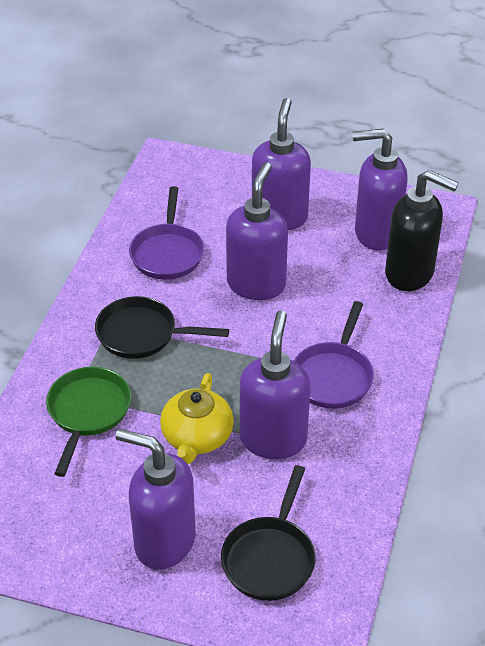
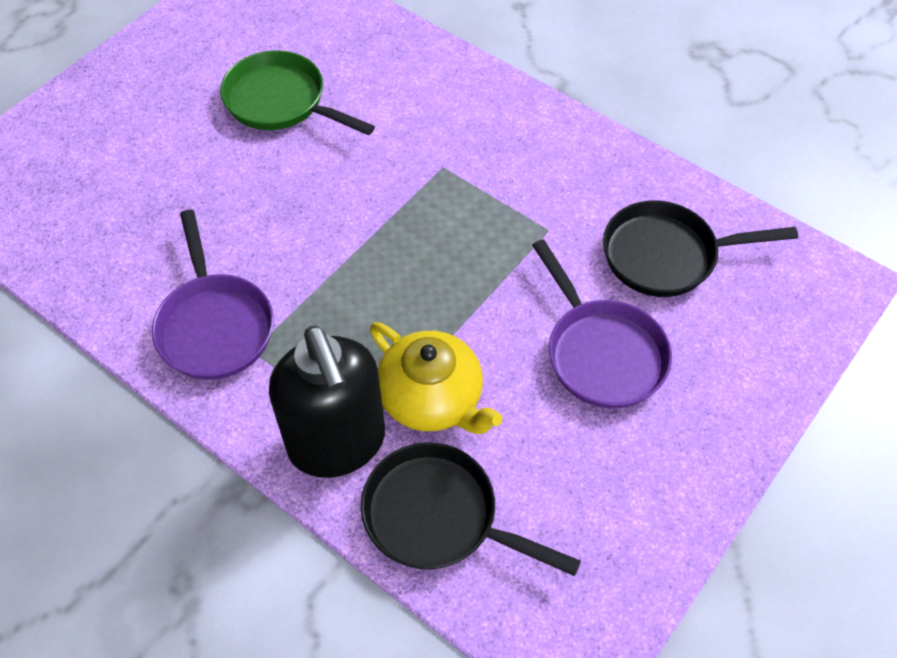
purple soap dispenser: 5 -> 0

